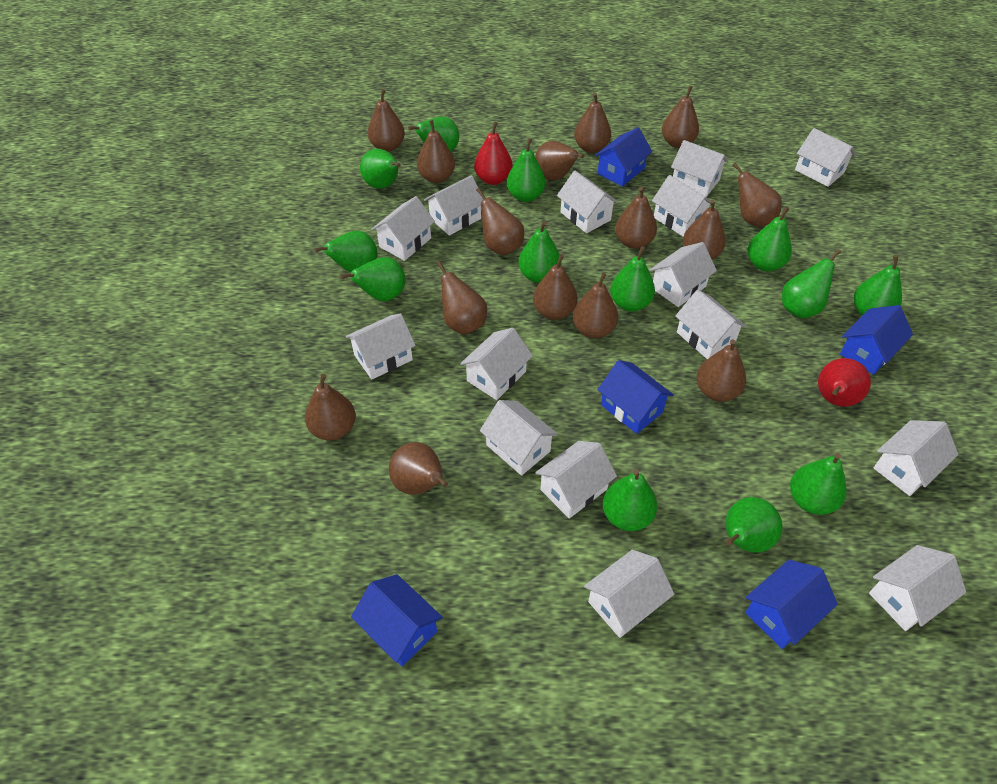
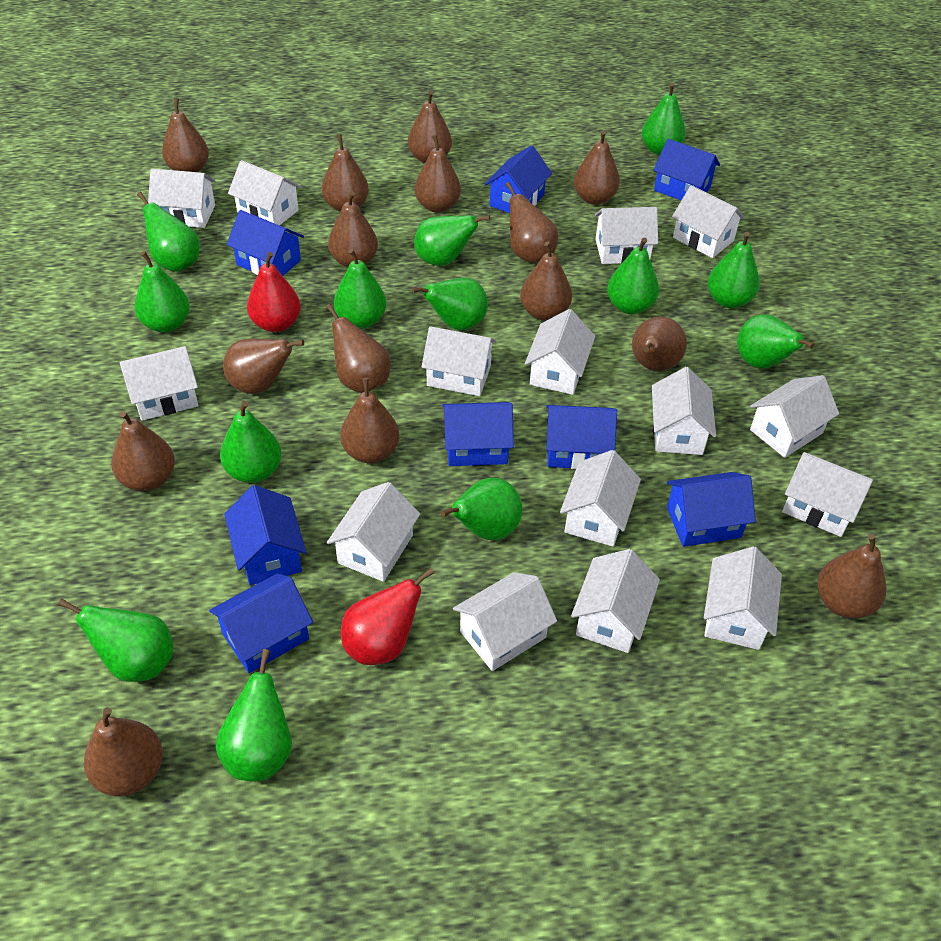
blue house: 5 -> 8

